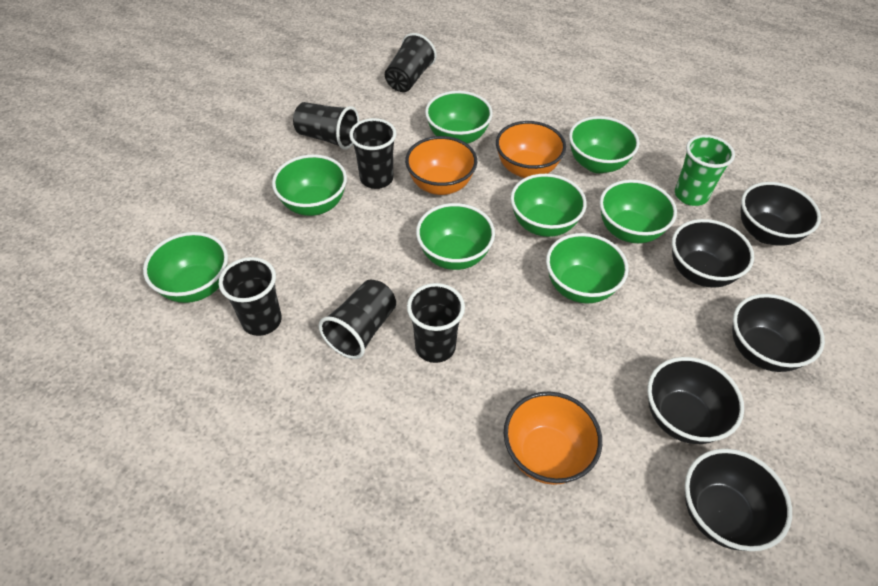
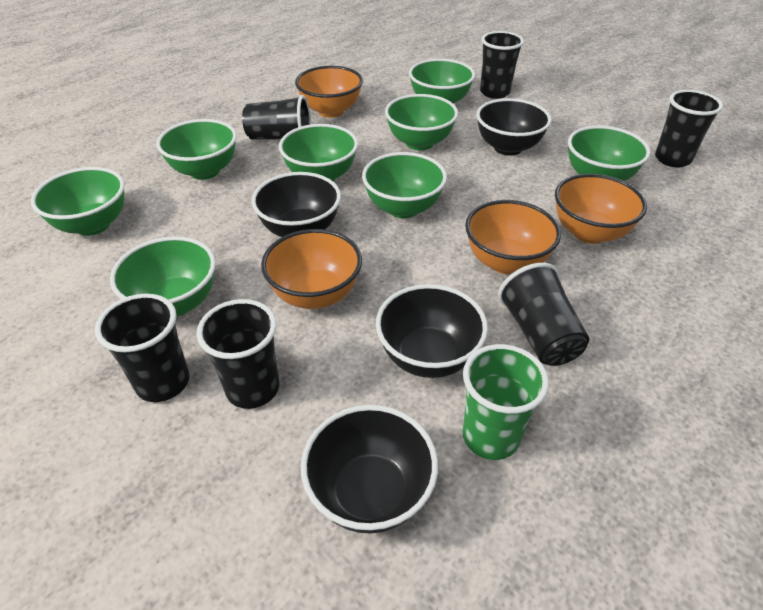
black bowl: 5 -> 4
orange bowl: 3 -> 4

